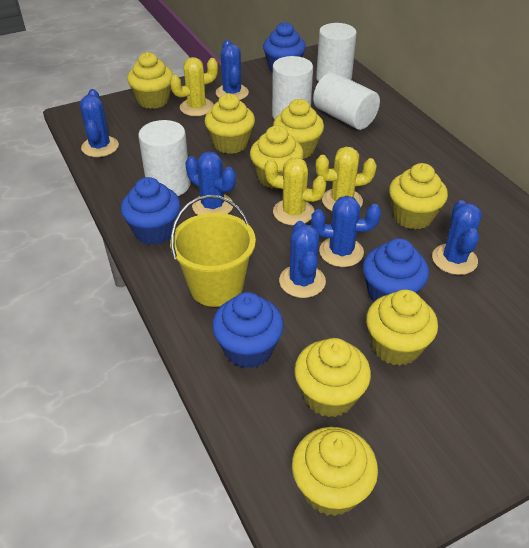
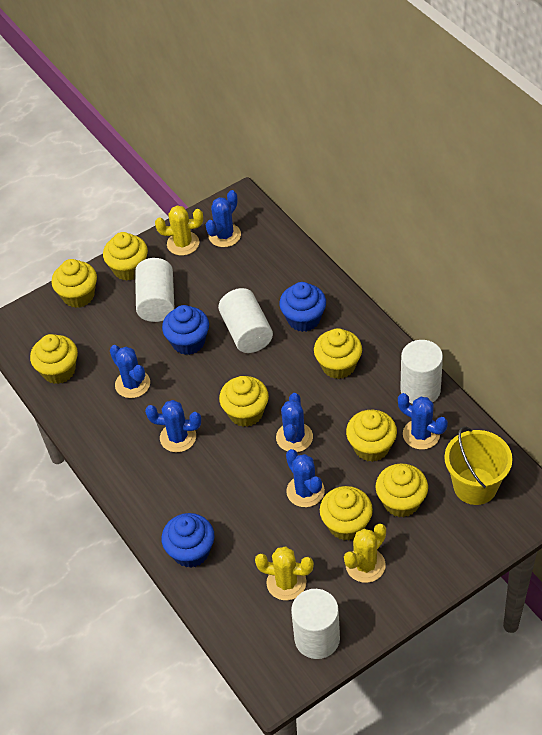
blue cupcake: 4 -> 3

